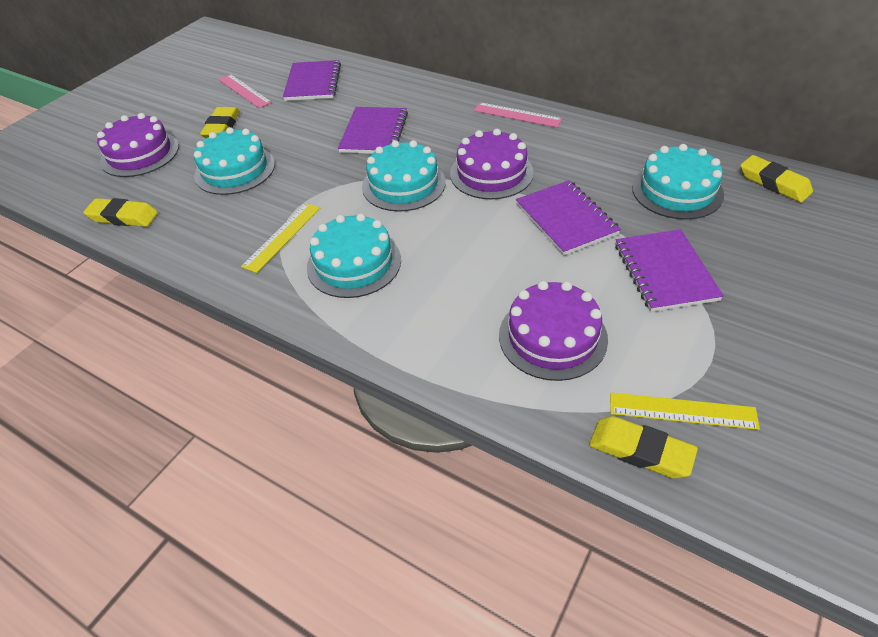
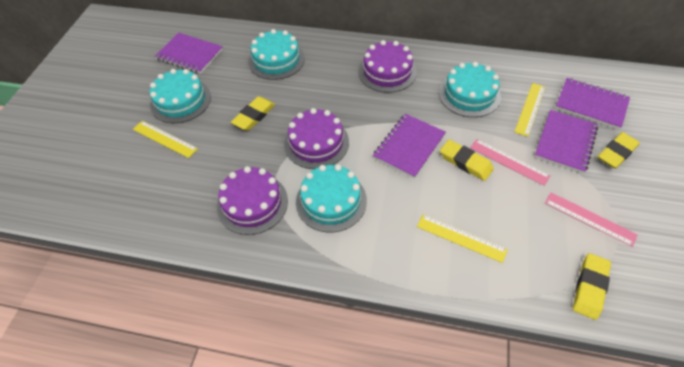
yellow ruler: 2 -> 3

